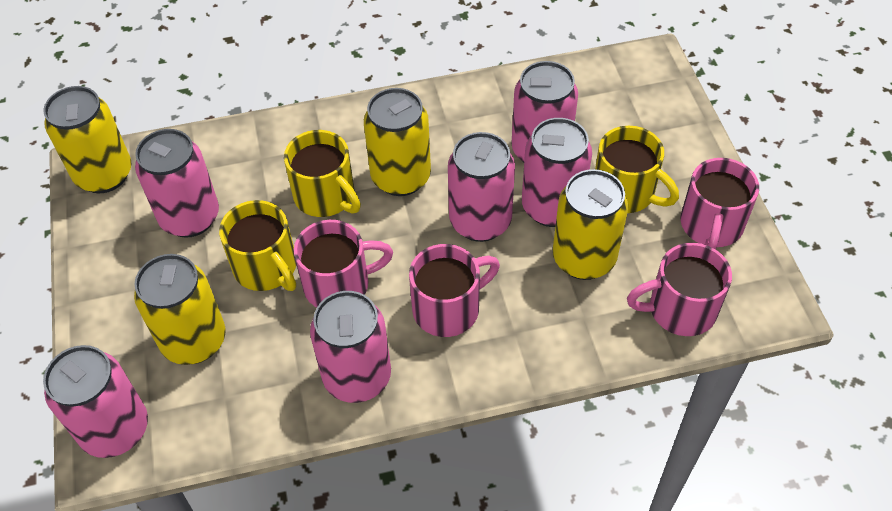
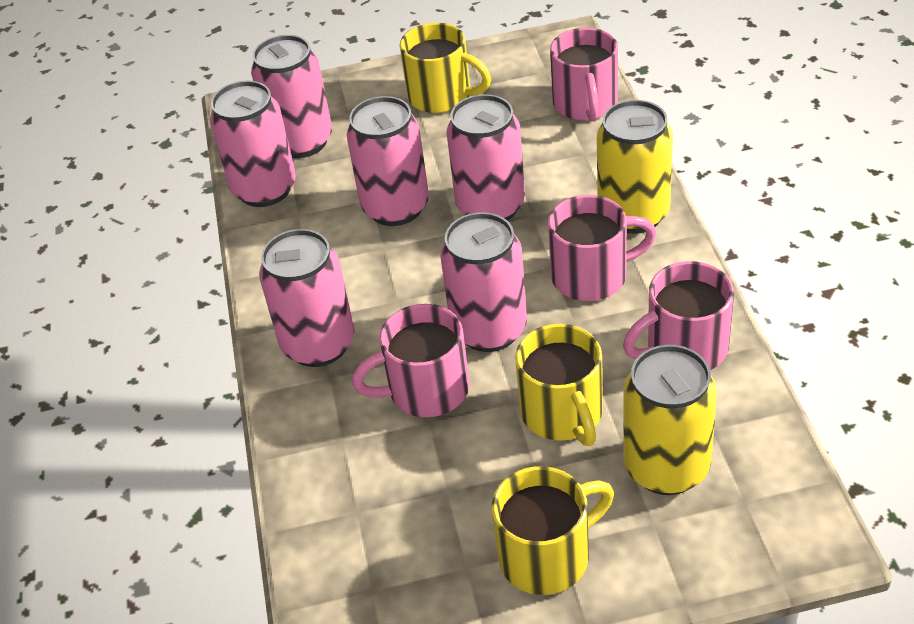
yellow can: 4 -> 2

